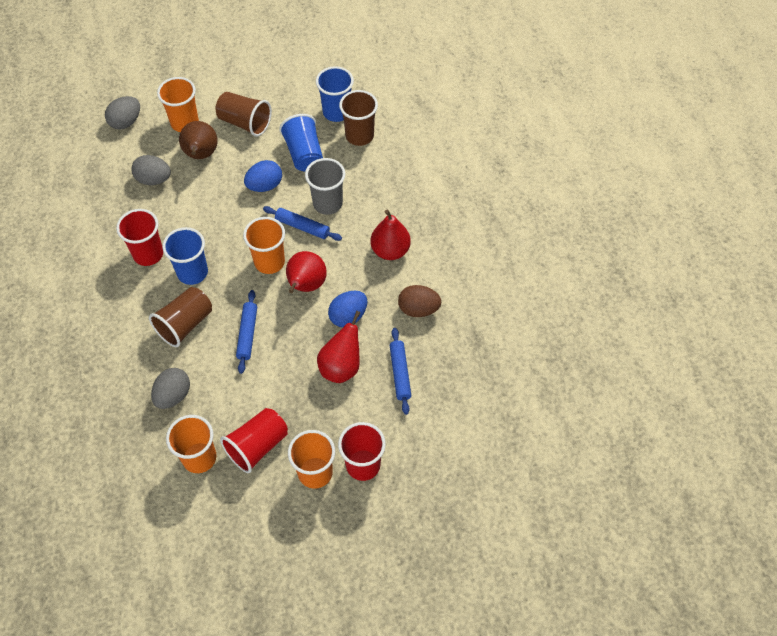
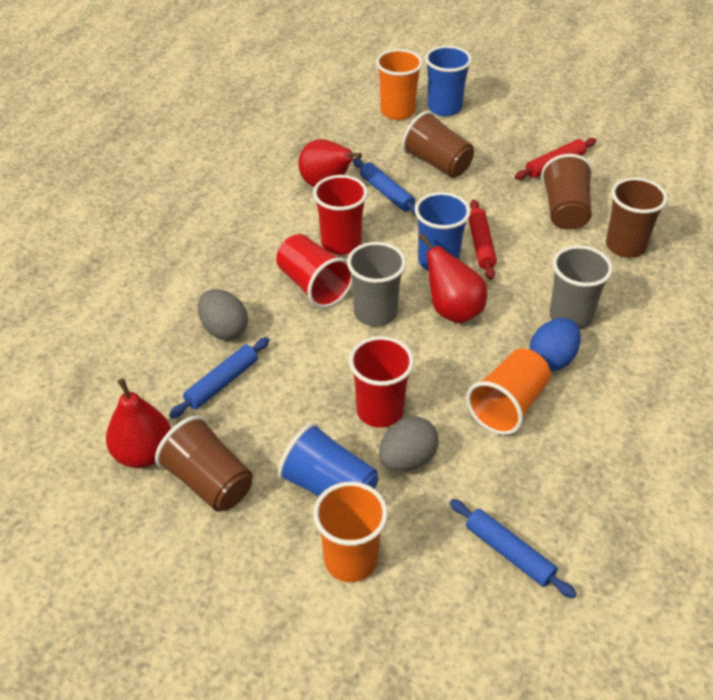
blue egg: 2 -> 1
brown cup: 3 -> 4
brown egg: 1 -> 0
brown pear: 1 -> 0
grey cup: 1 -> 2
grey egg: 3 -> 2
orange cup: 4 -> 3
red rolling pin: 0 -> 2

